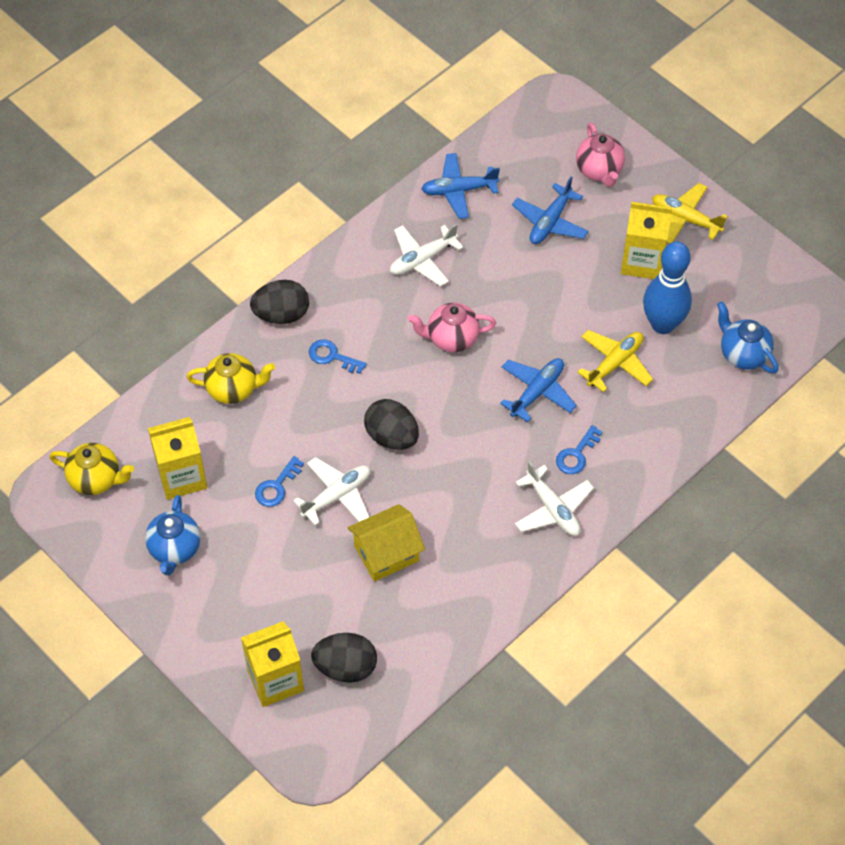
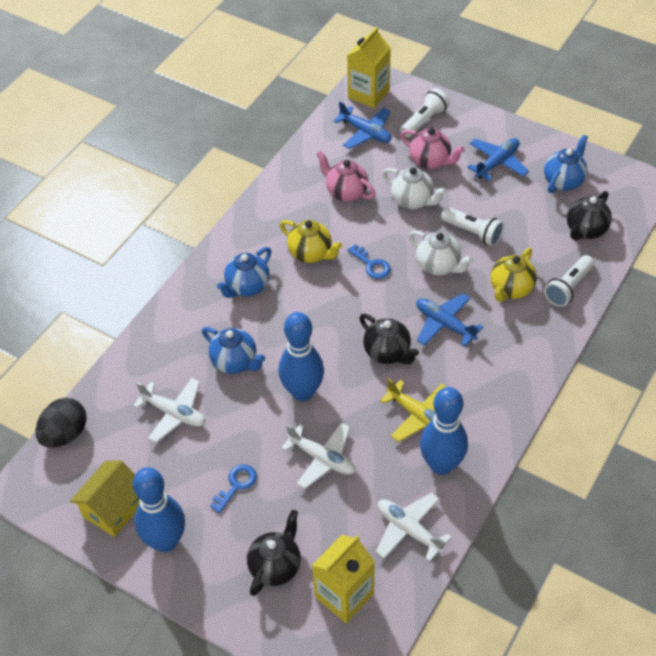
black egg: 3 -> 1
black teapot: 0 -> 3
blue bowling pin: 1 -> 3
blue key: 3 -> 2
blue teapot: 2 -> 3
white flashlight: 0 -> 3
white teapot: 0 -> 2
yellow carton: 3 -> 2
yellow plane: 2 -> 1

